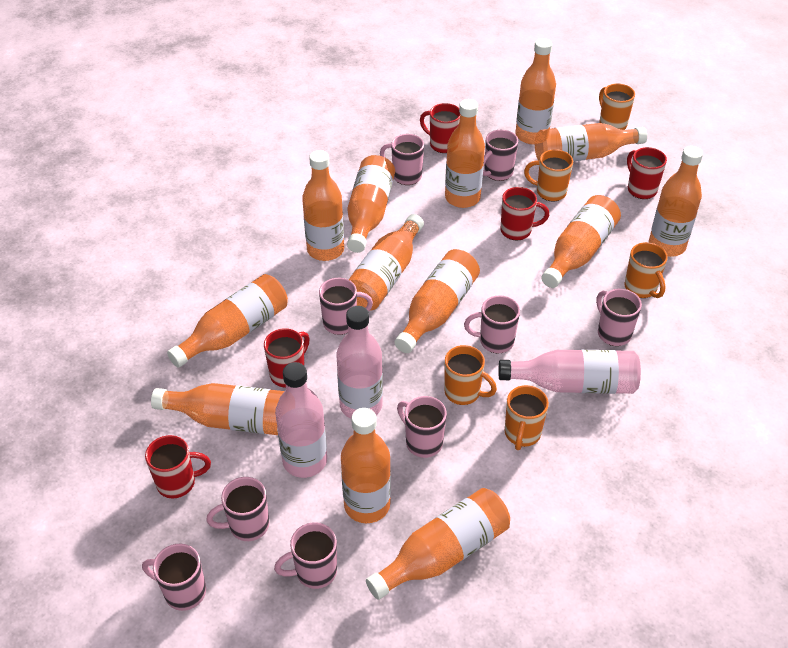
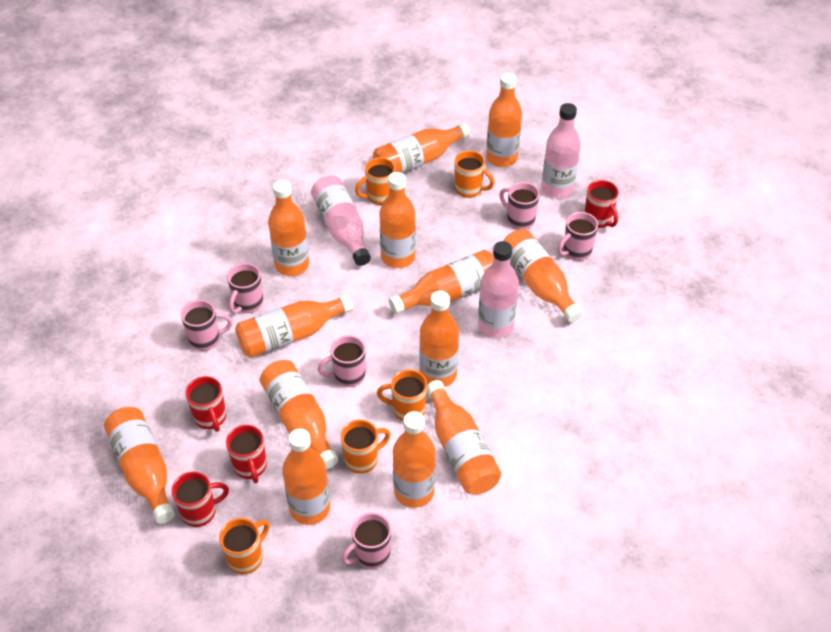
pink mug: 9 -> 6
red mug: 5 -> 4

